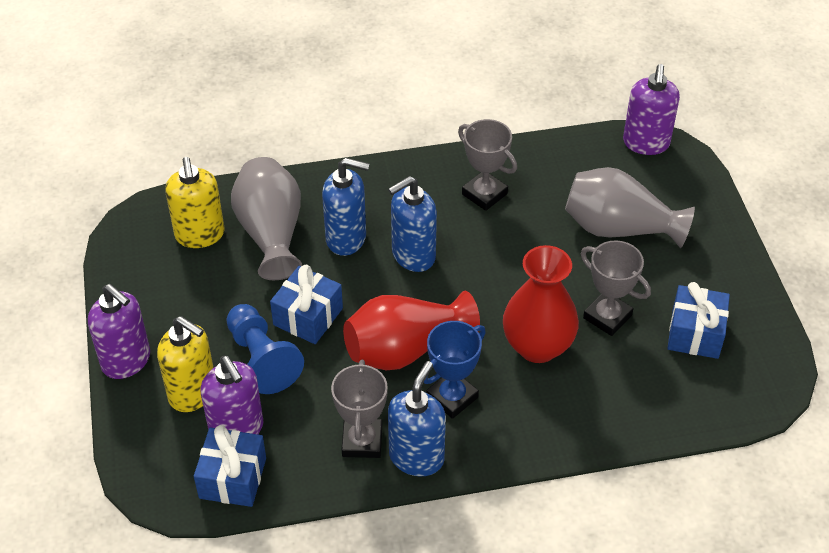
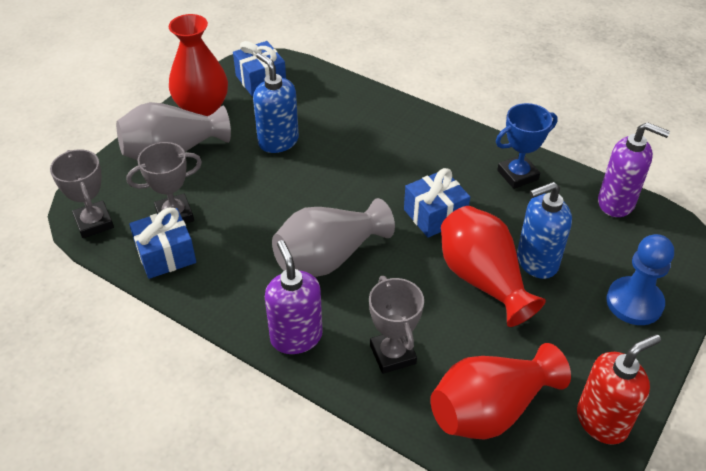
blue soap dispenser: 3 -> 2
purple soap dispenser: 3 -> 2
red soap dispenser: 0 -> 1
red vase: 2 -> 3
yellow soap dispenser: 2 -> 0

